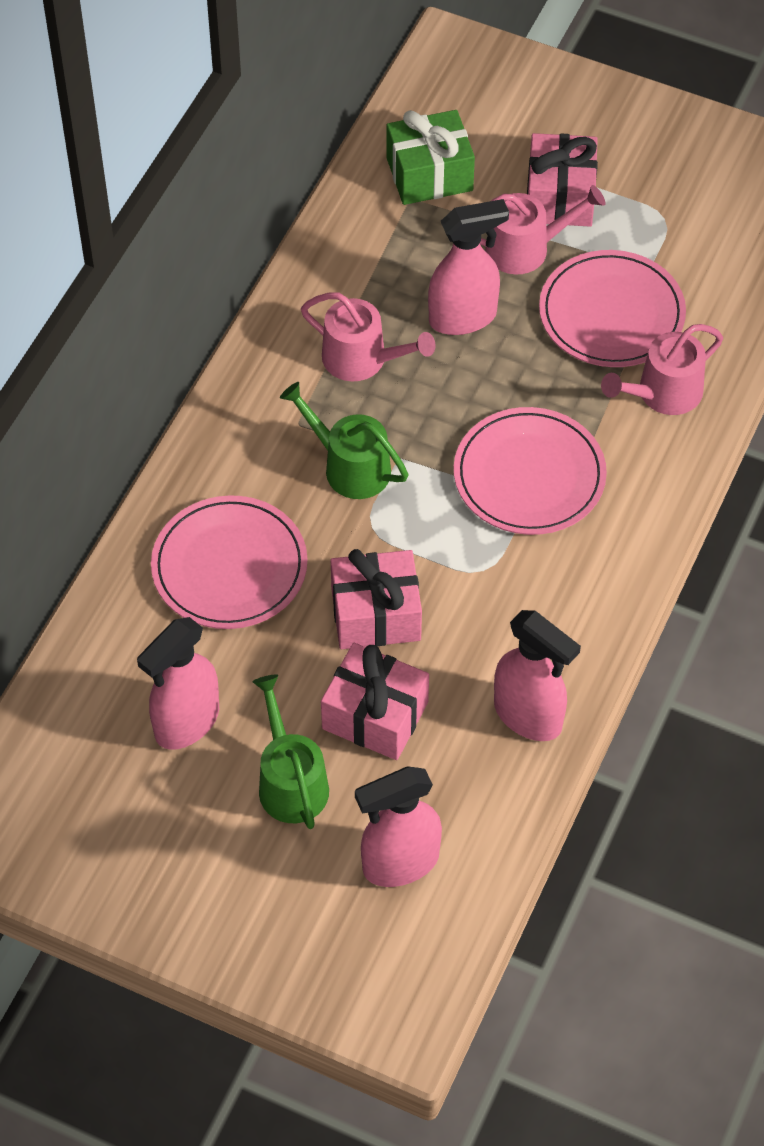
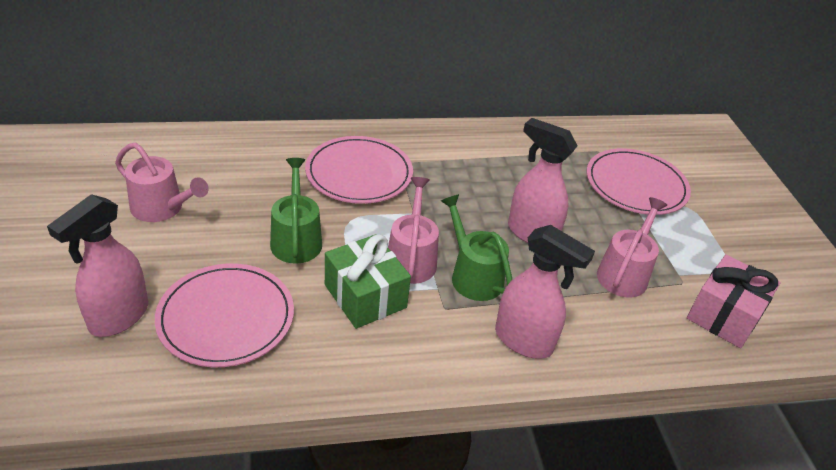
pink gift: 3 -> 1
pink spray bottle: 4 -> 3

